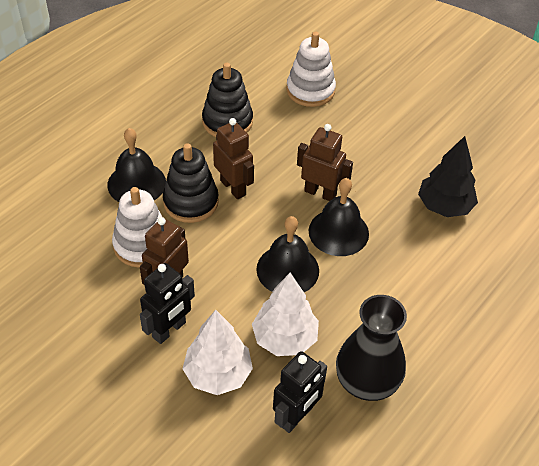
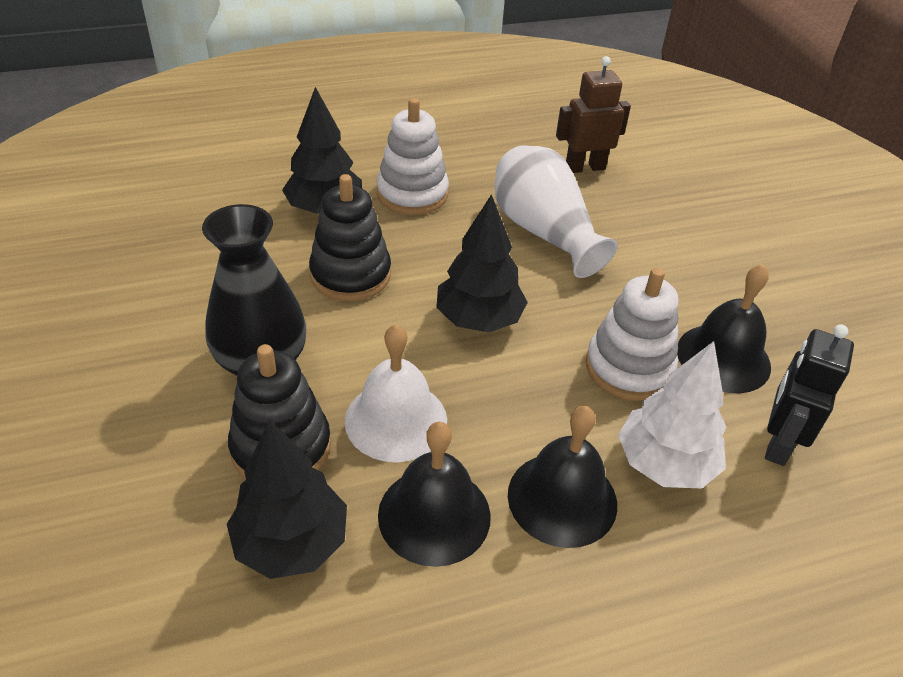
black robot: 2 -> 1
black tree: 1 -> 3
brown robot: 3 -> 1
white bell: 0 -> 1
white tree: 2 -> 1
white vase: 0 -> 1

